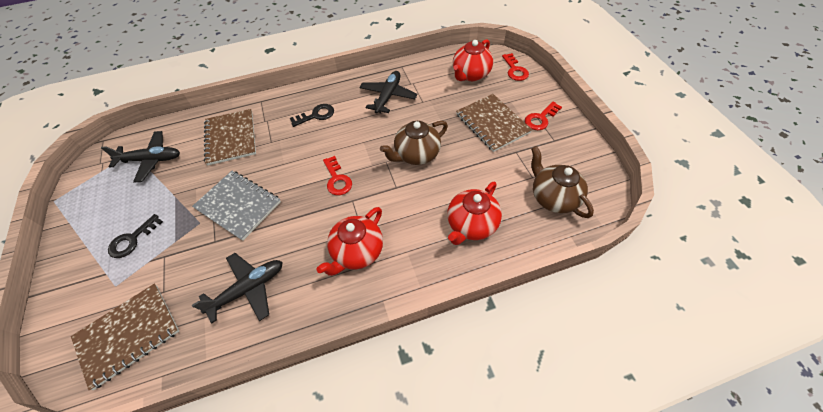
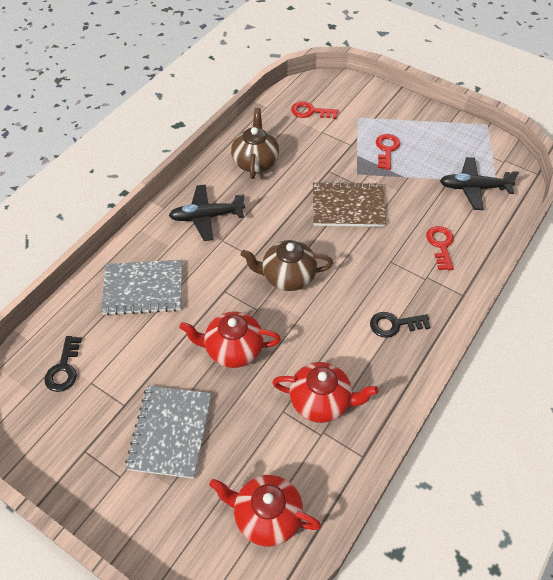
black plane: 3 -> 2
brown notebook: 3 -> 1
grey notebook: 1 -> 2

